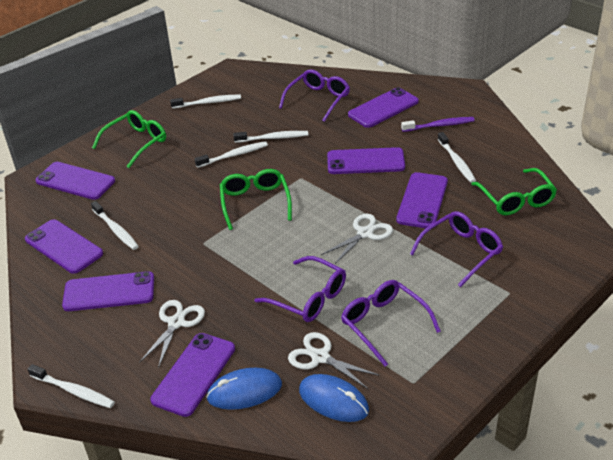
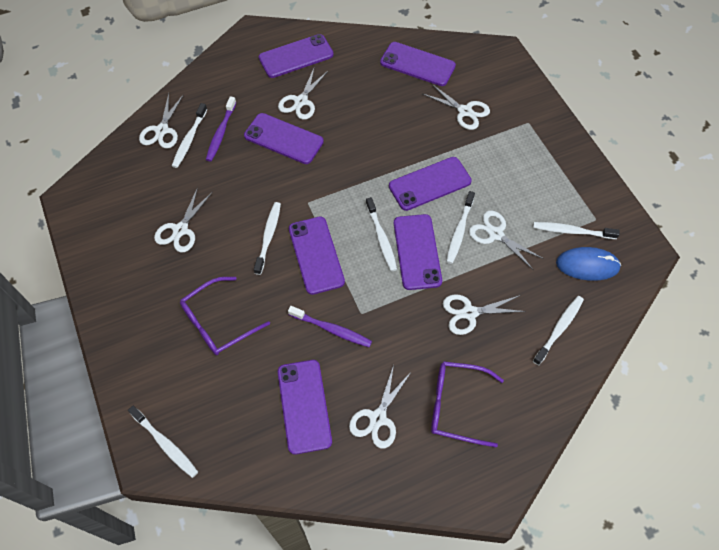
blue mouse: 2 -> 1
green glasses: 3 -> 0
purple glasses: 4 -> 2
purple toothbrush: 1 -> 2
white scissors: 3 -> 7
white toothbrush: 6 -> 7

